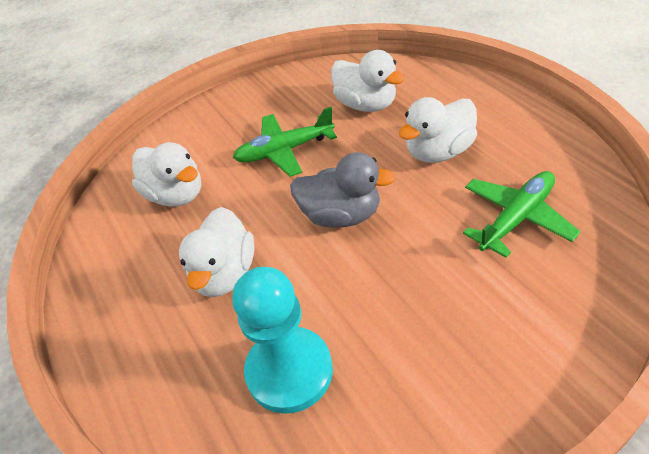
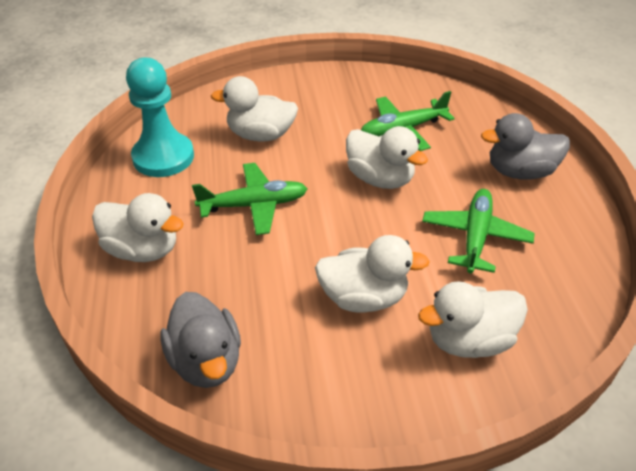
green plane: 2 -> 3
grey duck: 1 -> 2
white duck: 4 -> 5

